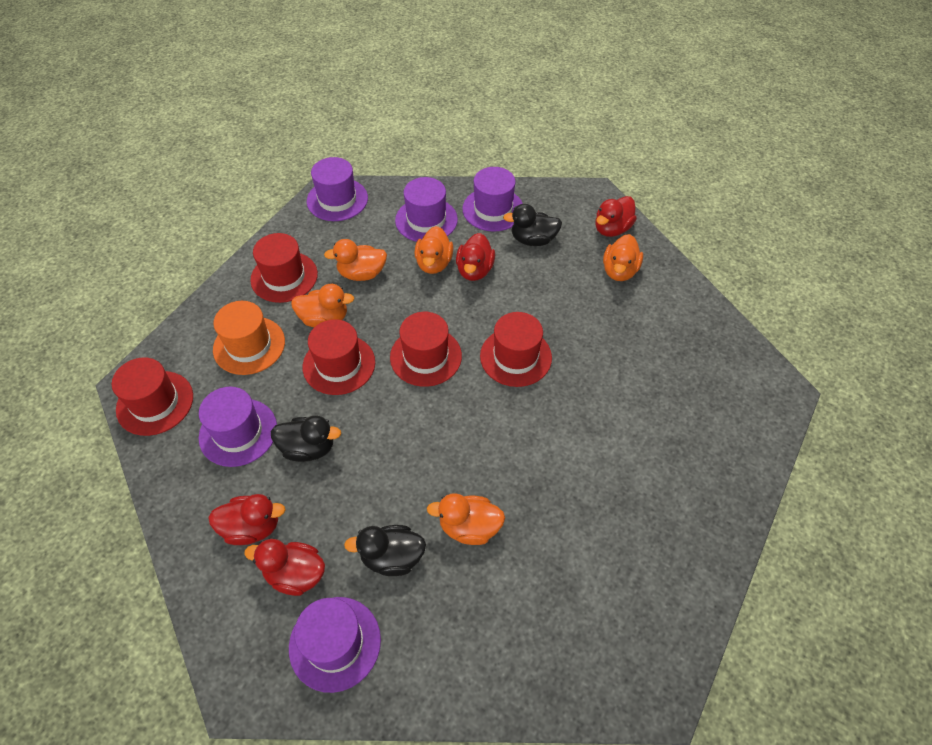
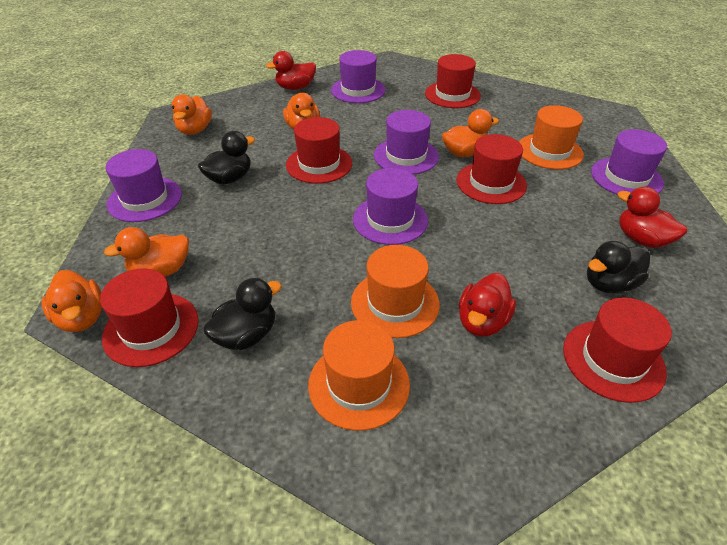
orange hat: 1 -> 3
red duck: 4 -> 3

